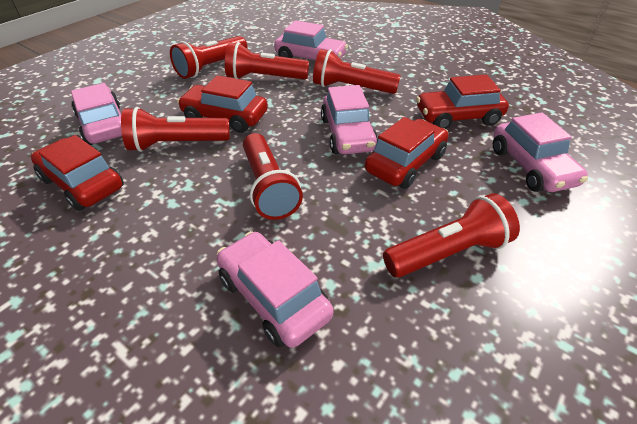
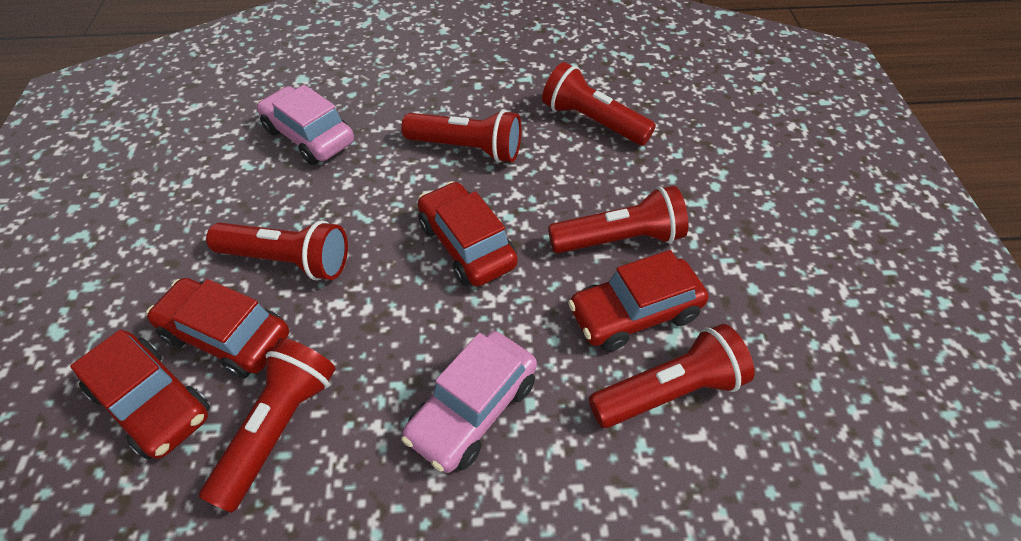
pink car: 5 -> 2

